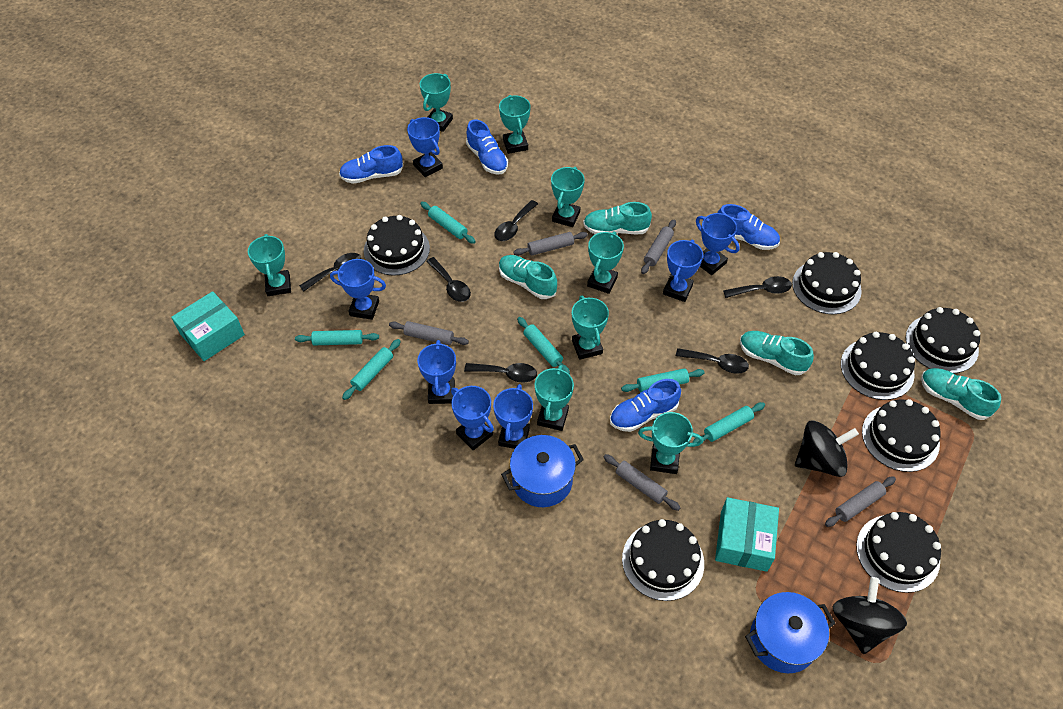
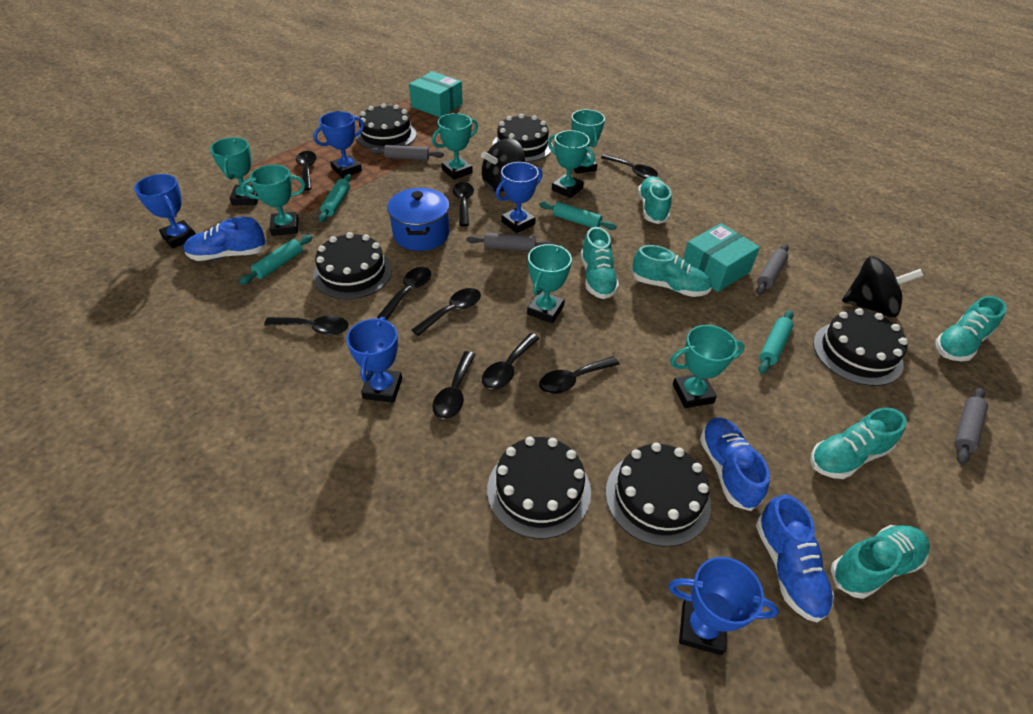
black cake: 7 -> 6
black spoon: 6 -> 9
blue pot: 2 -> 1
blue shoe: 4 -> 3
blue trophy: 7 -> 5
grey rolling pin: 5 -> 4
turquoise rolling pin: 6 -> 4
turquoise shoe: 4 -> 6
turquoise trophy: 8 -> 7

